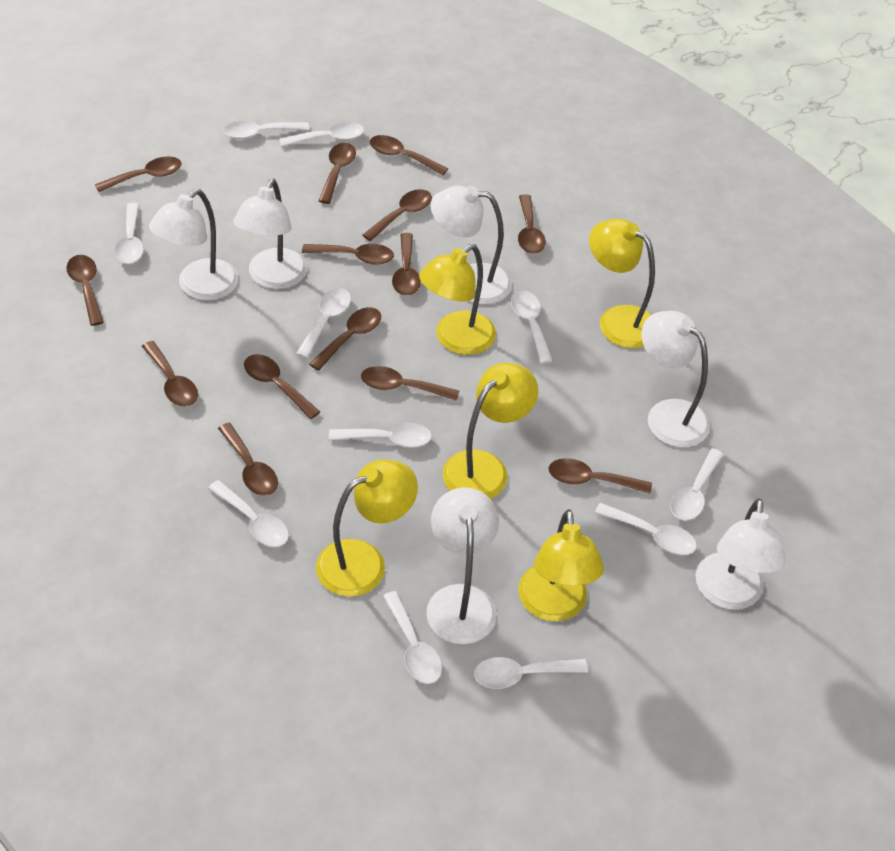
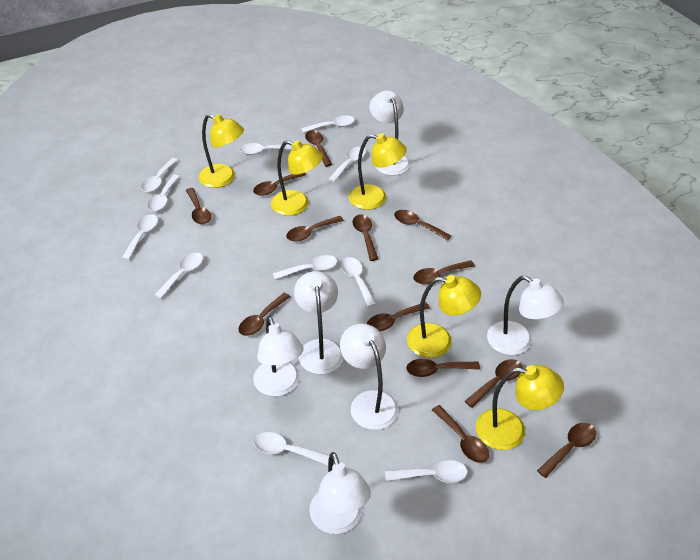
brown spoon: 14 -> 13

